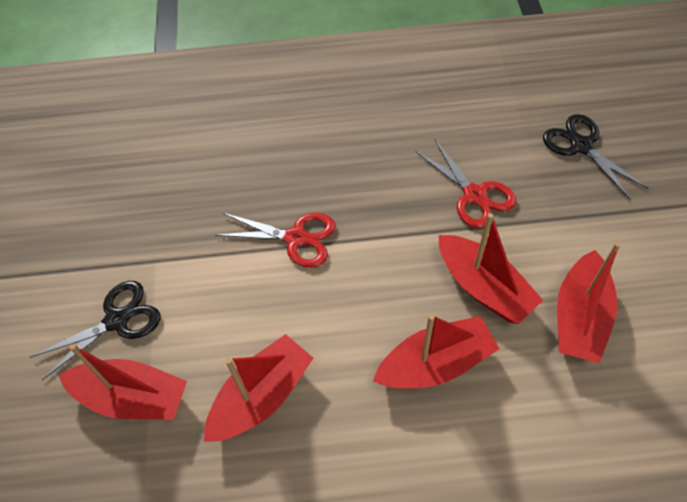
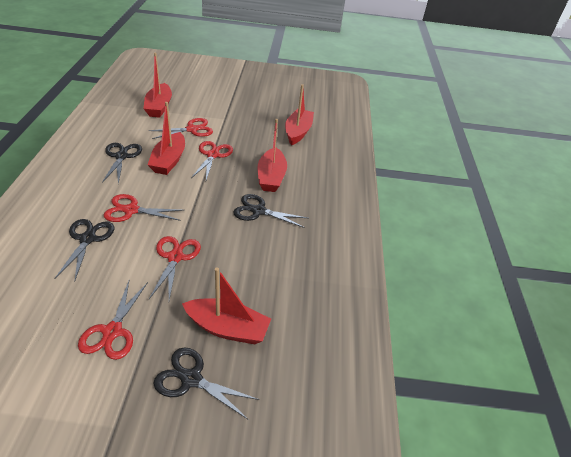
black scissors: 2 -> 4
red scissors: 2 -> 5

